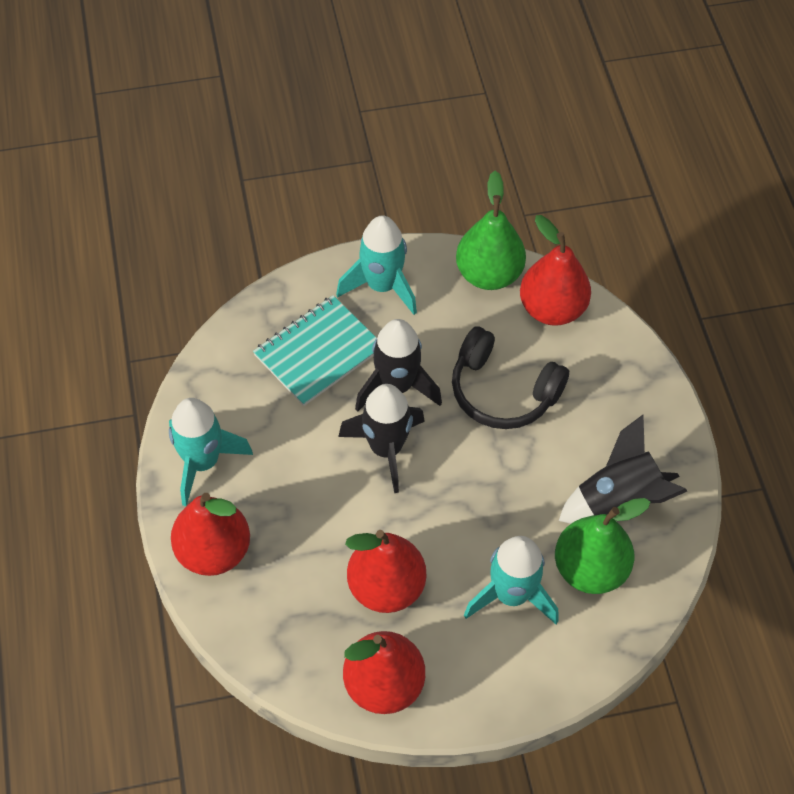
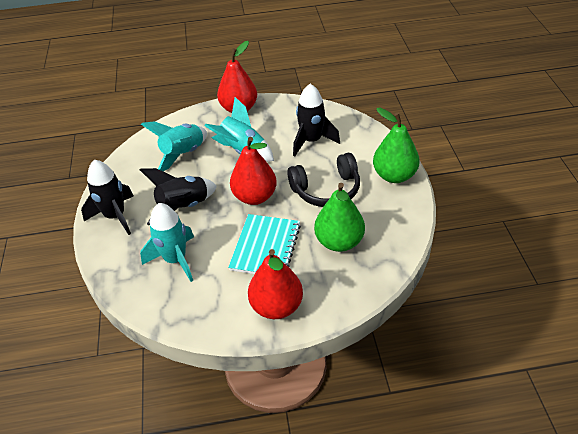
red pear: 4 -> 3

